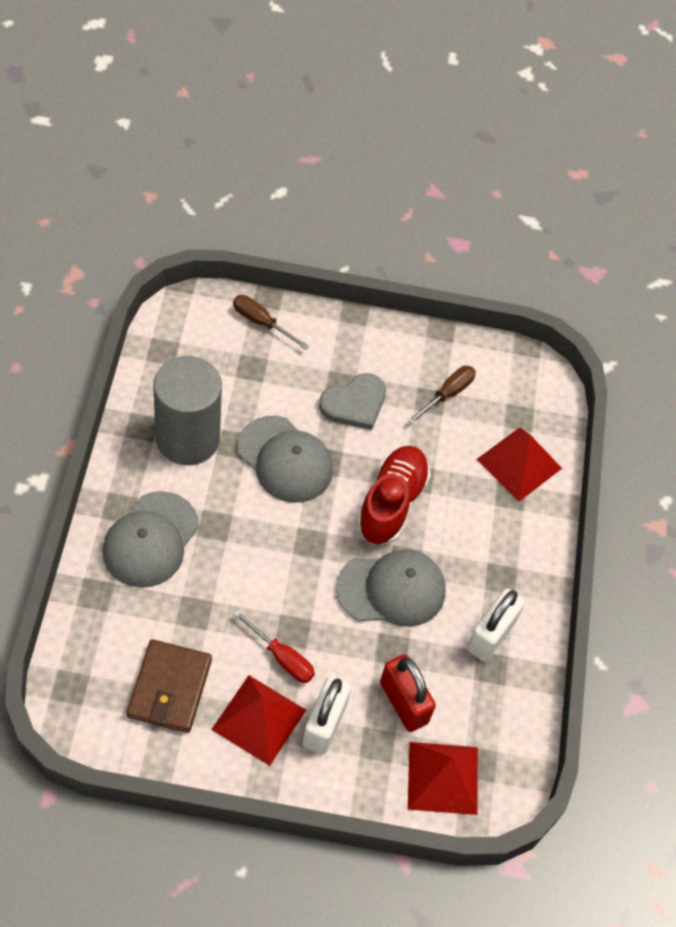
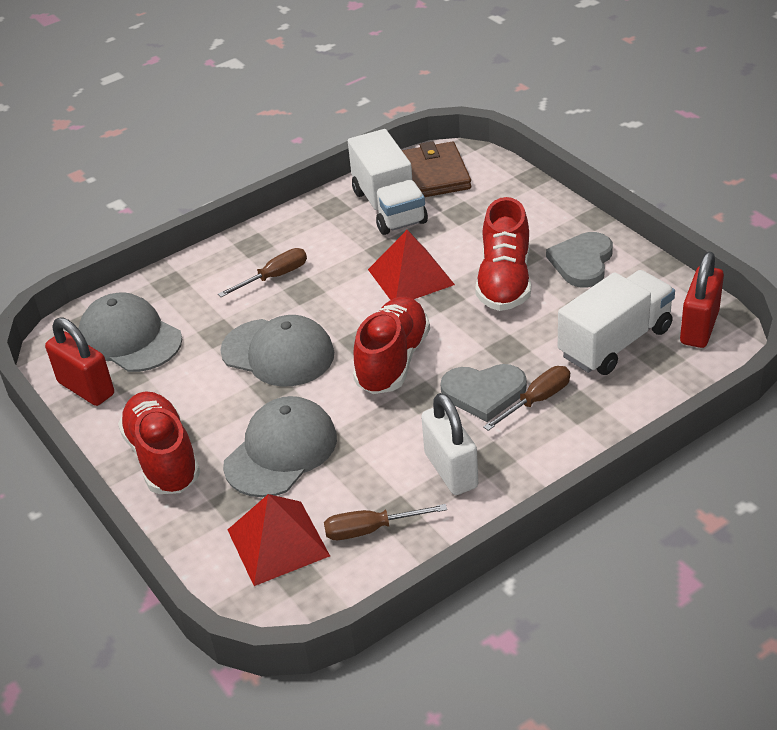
brown screwdriver: 2 -> 3
grey cylinder: 1 -> 0
grey heart: 1 -> 2
red padlock: 1 -> 2
red pyramid: 3 -> 2
red screwdriver: 1 -> 0
red shoe: 1 -> 3
white padlock: 2 -> 1
white truck: 0 -> 2

